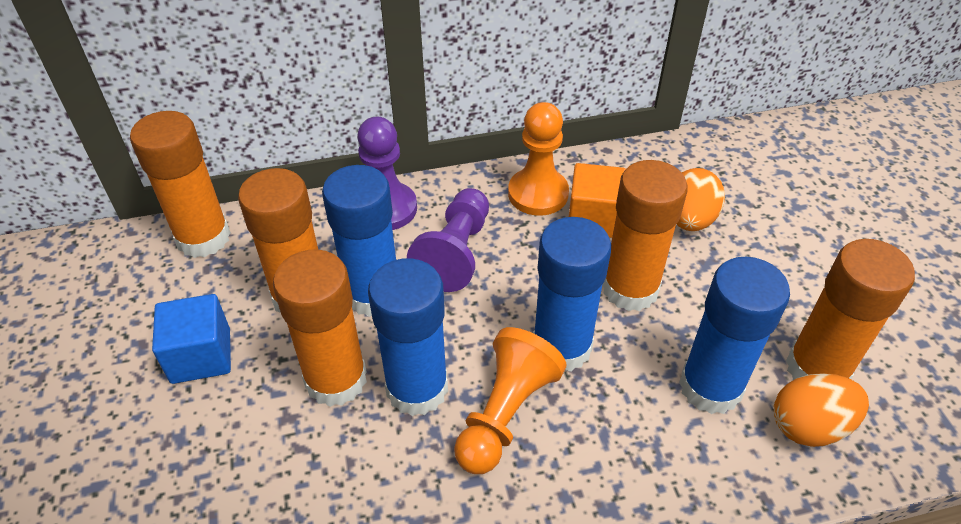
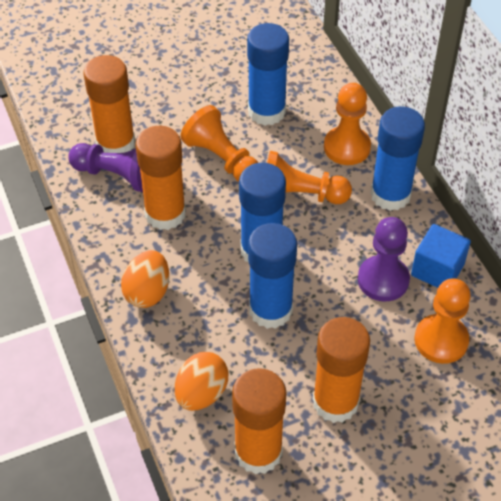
orange cube: 1 -> 0
orange glue stick: 5 -> 4
orange pawn: 2 -> 4

